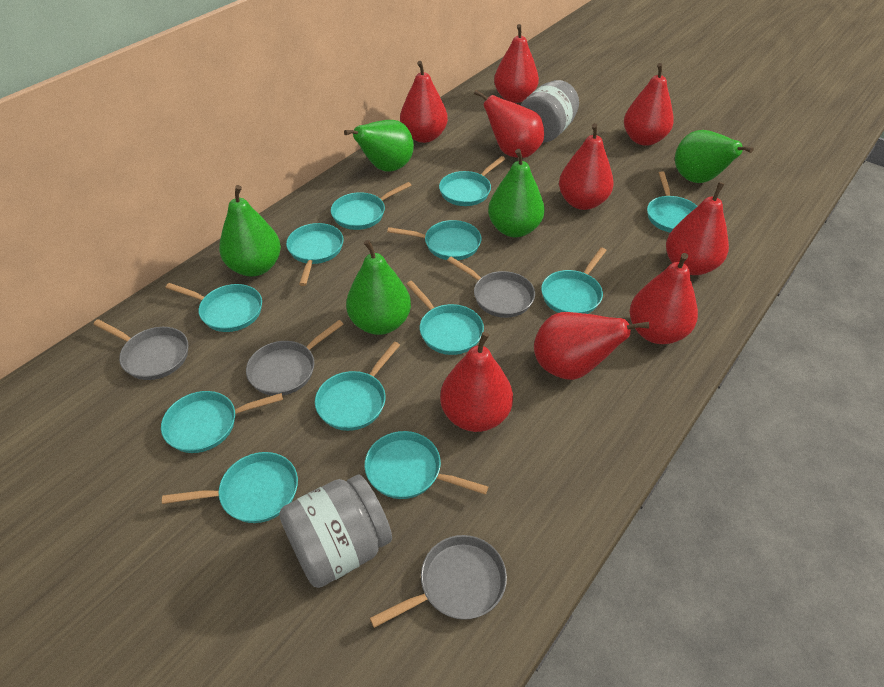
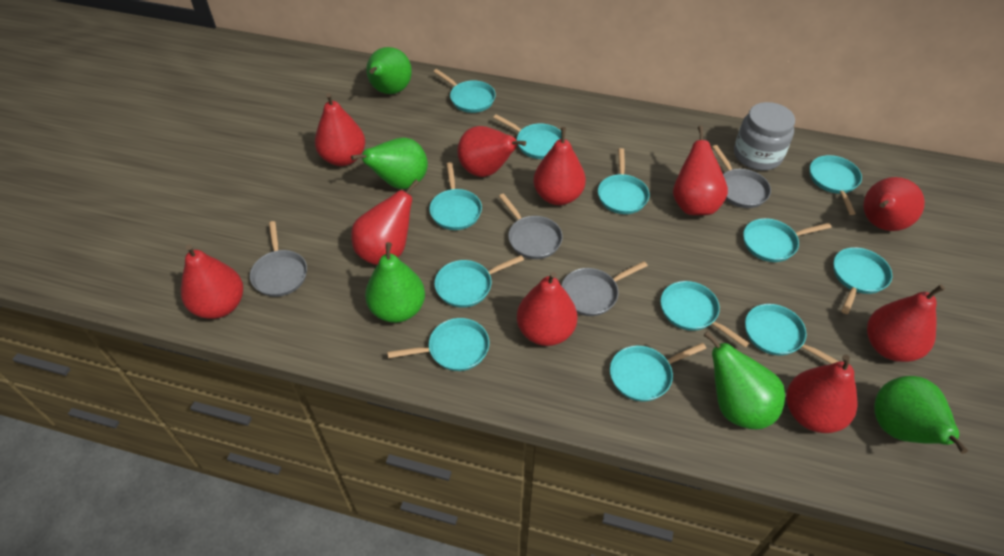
grey jar: 2 -> 1
red pear: 9 -> 10

